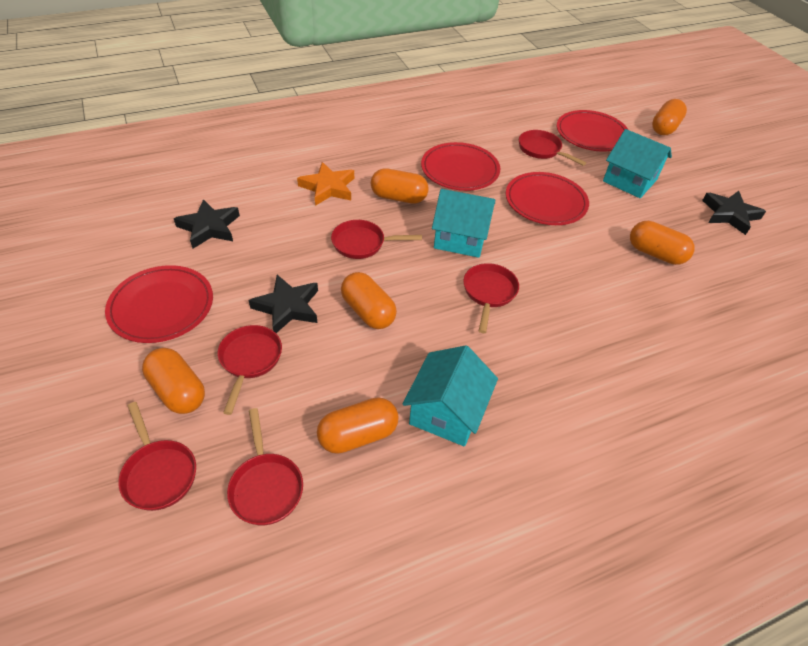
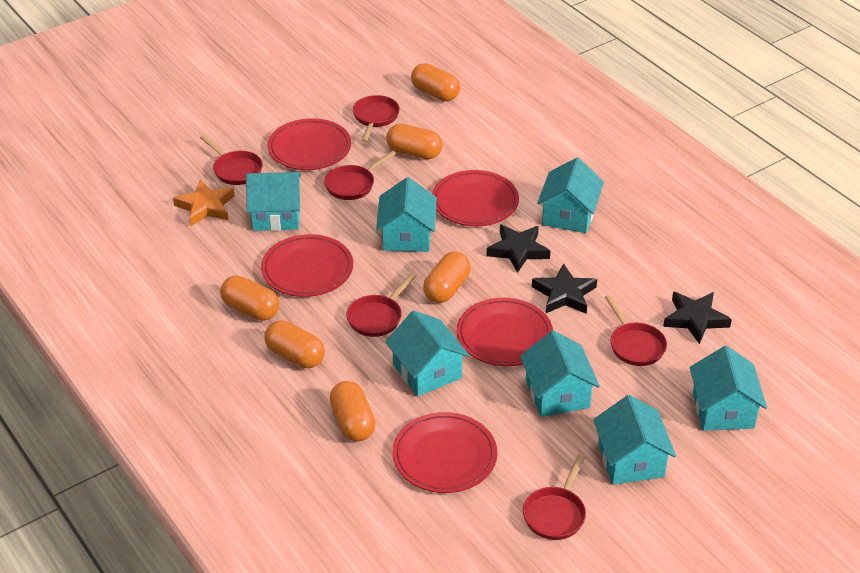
red plate: 4 -> 5
turquoise house: 3 -> 7

